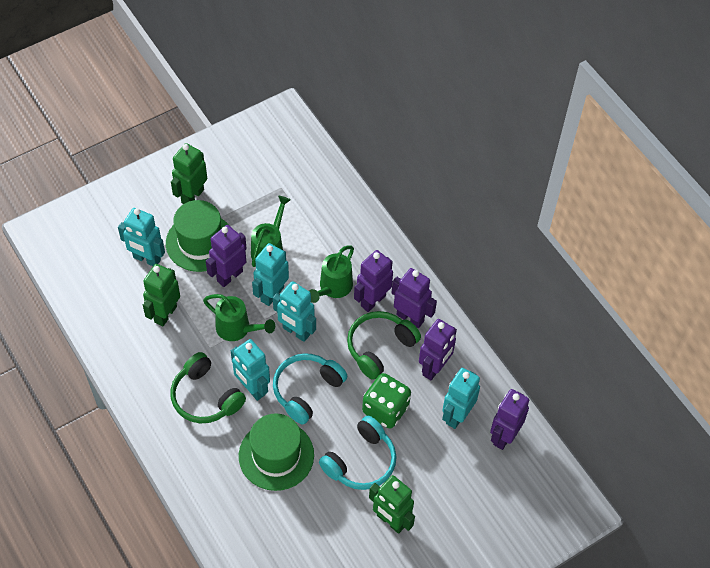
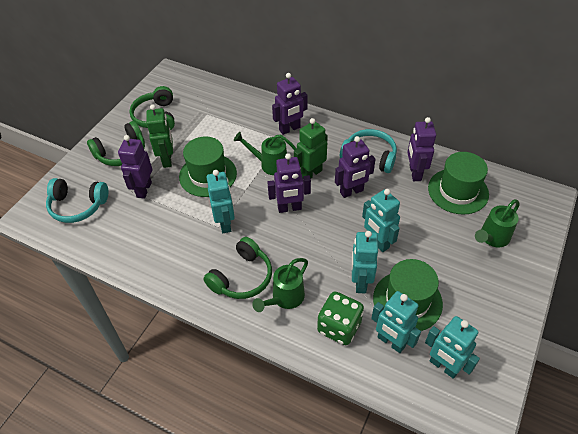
green hat: 2 -> 3
green headphones: 2 -> 3
green robot: 3 -> 2

